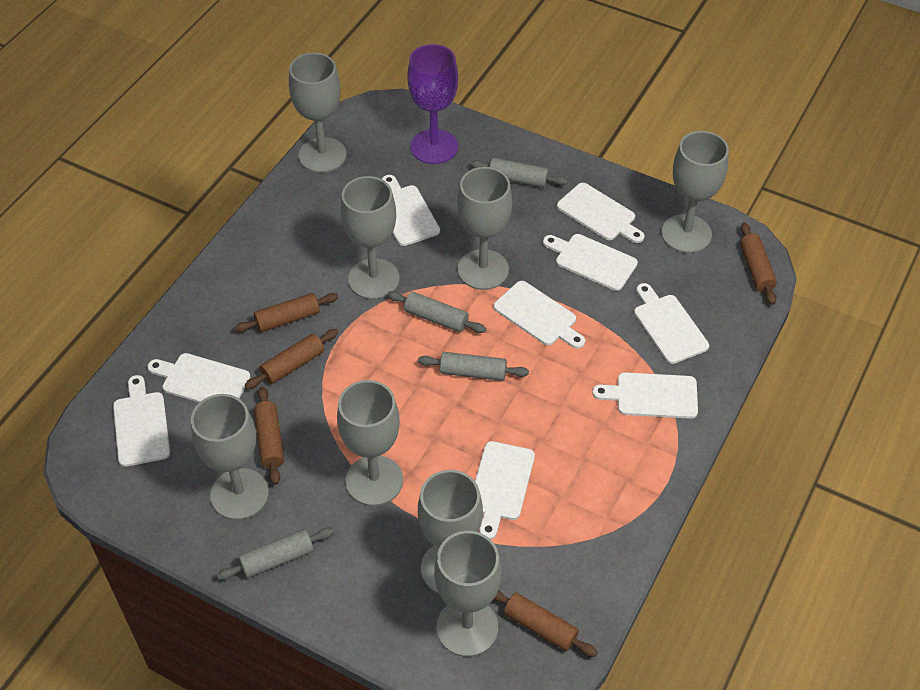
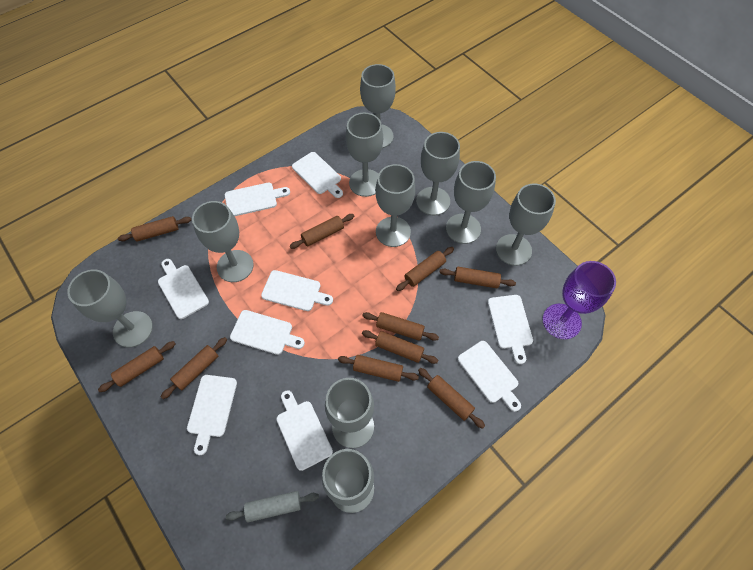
brown rolling pin: 5 -> 10
grey goblet: 8 -> 10
grey rolling pin: 4 -> 1

